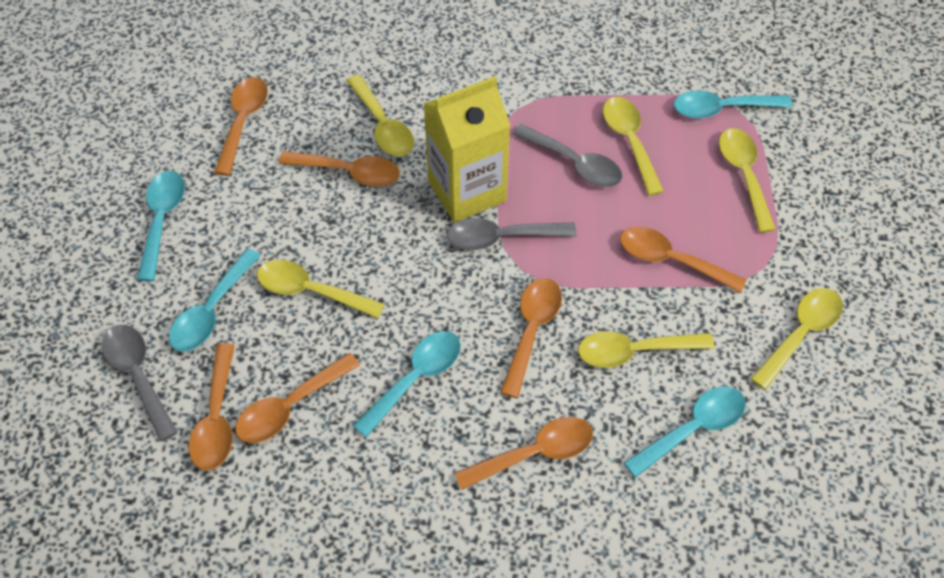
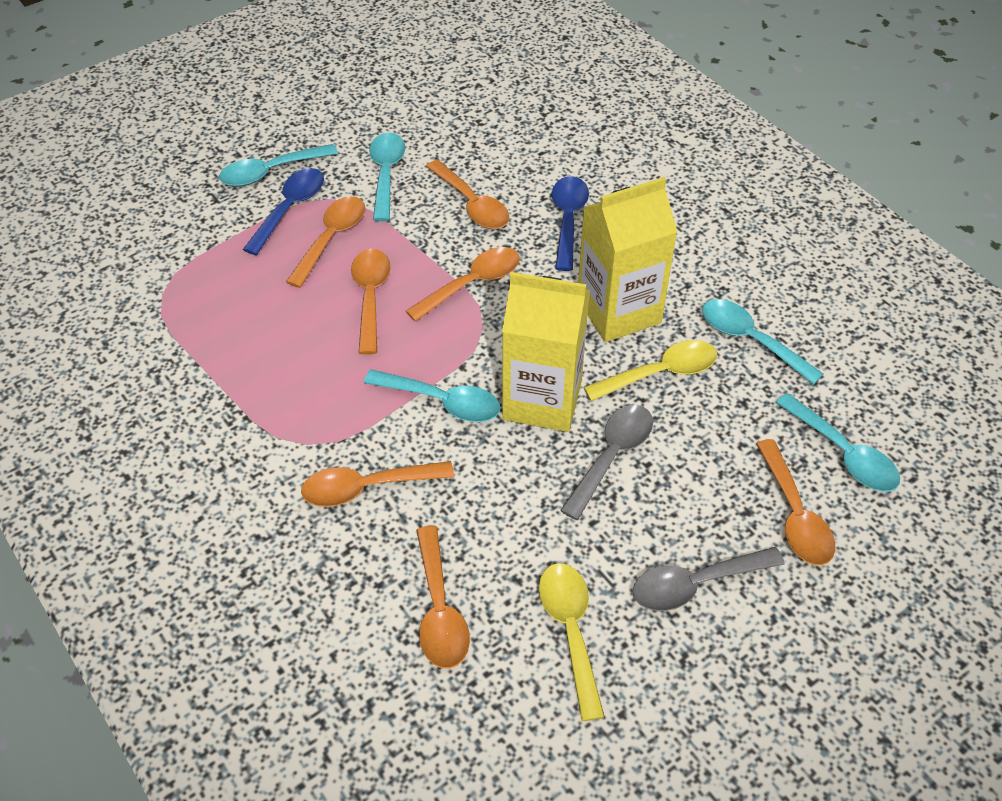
blue spoon: 0 -> 2
grey spoon: 3 -> 2
yellow carton: 1 -> 2
yellow spoon: 6 -> 2

